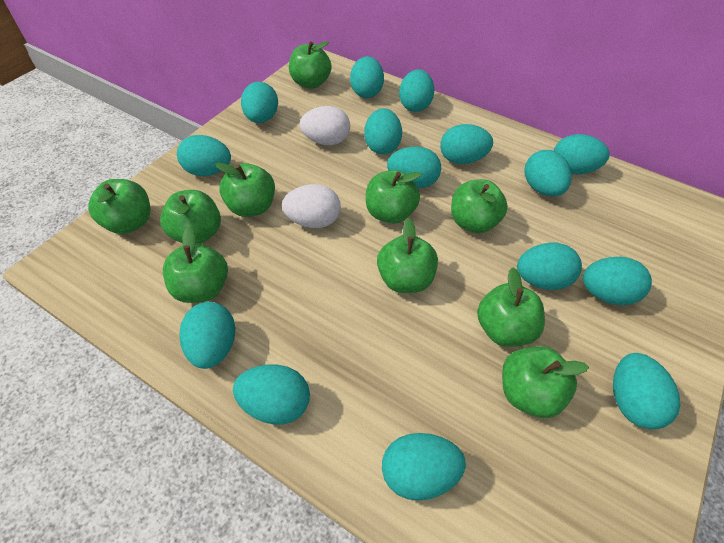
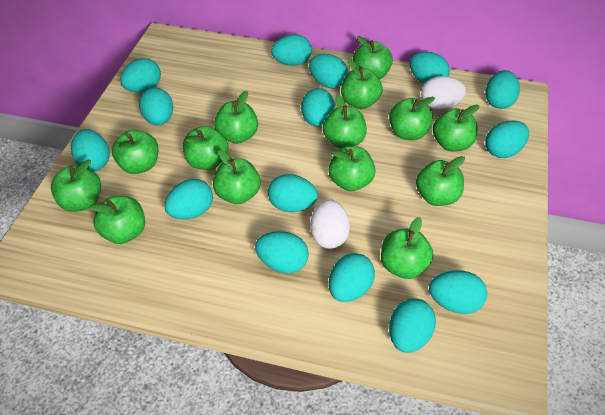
green apple: 10 -> 14

